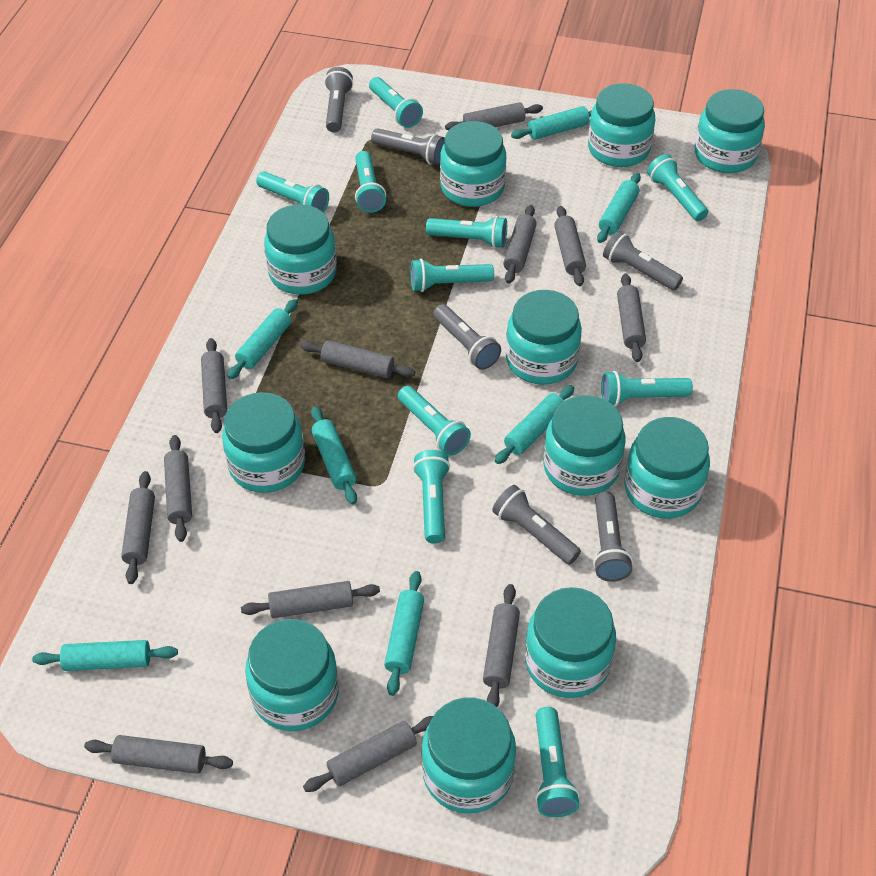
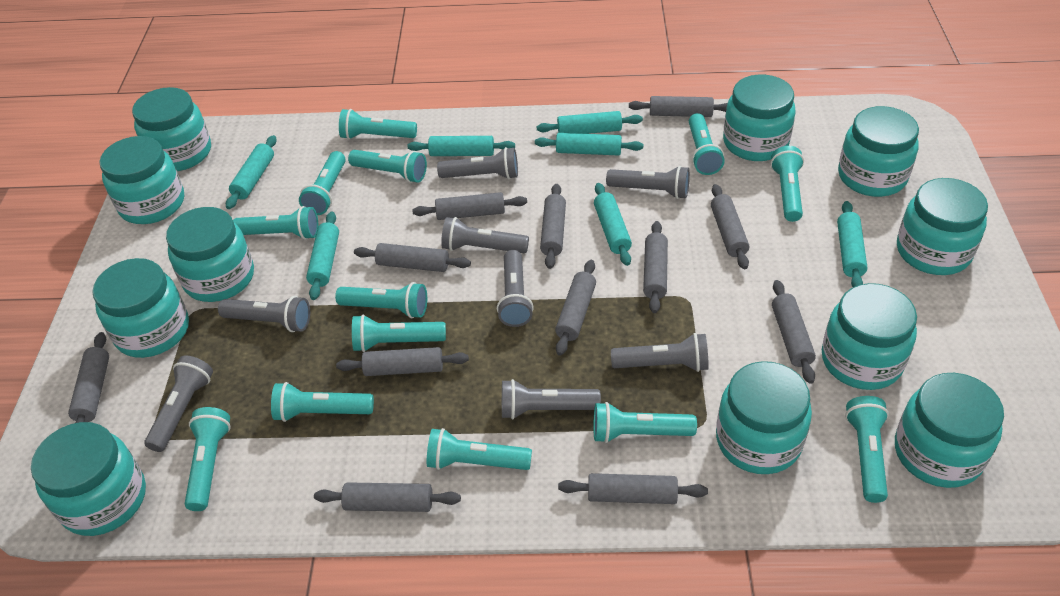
grey flashlight: 6 -> 8
turquoise flashlight: 10 -> 13

